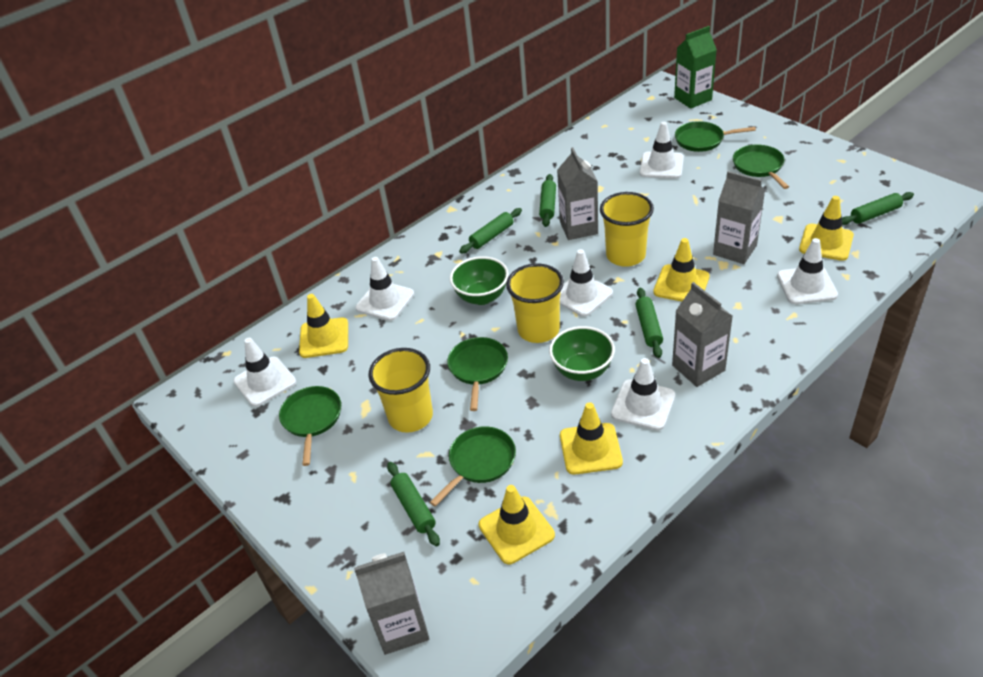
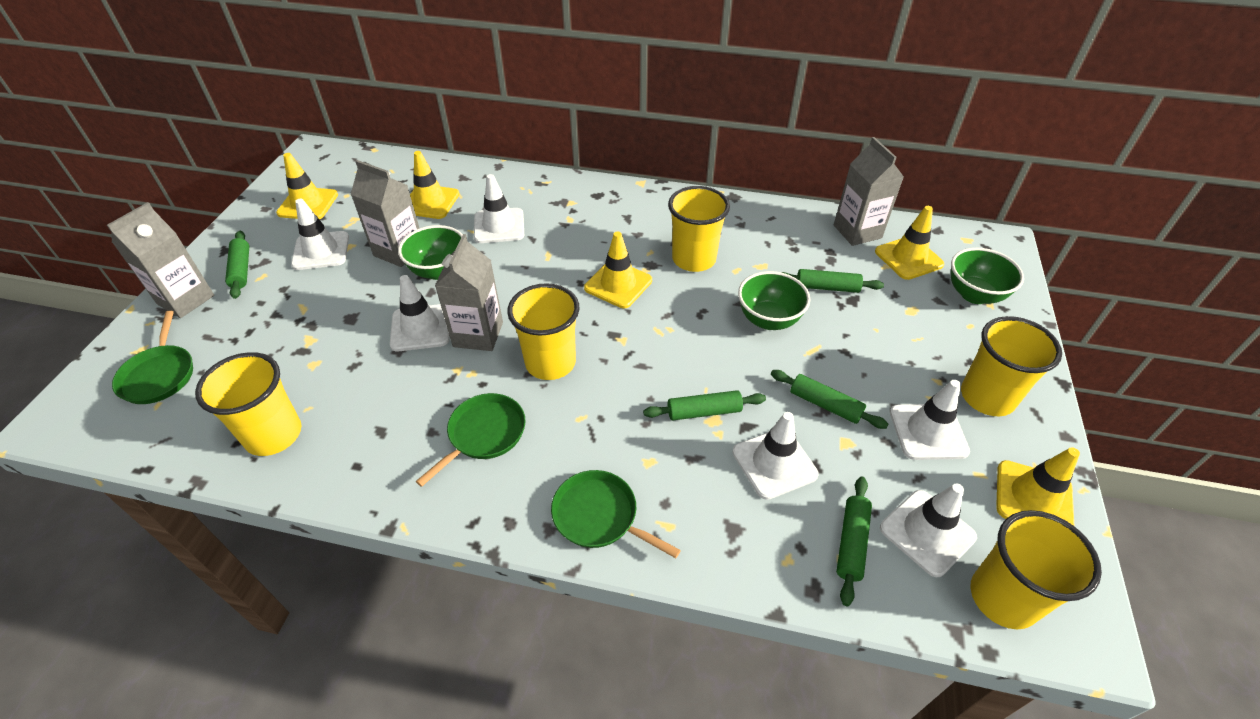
green bowl: 2 -> 3
green carton: 1 -> 0
green pan: 5 -> 3
yellow cup: 3 -> 5

